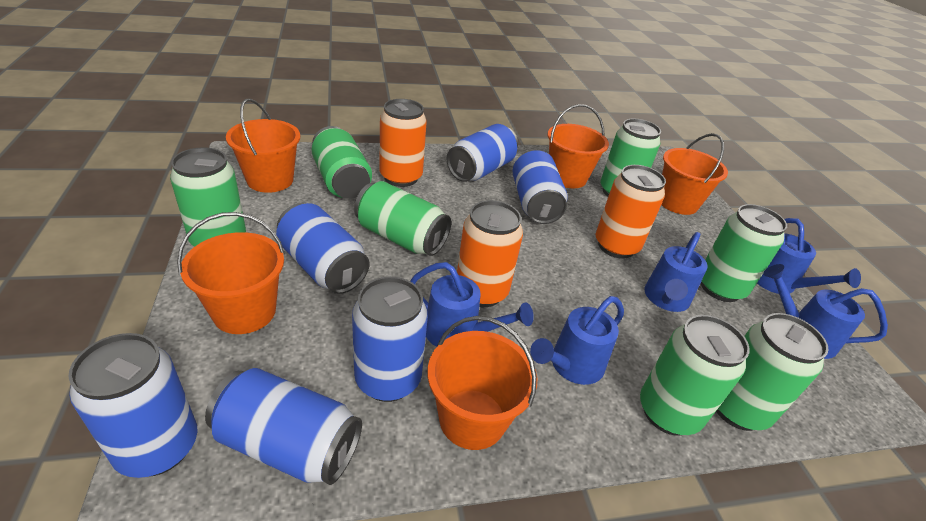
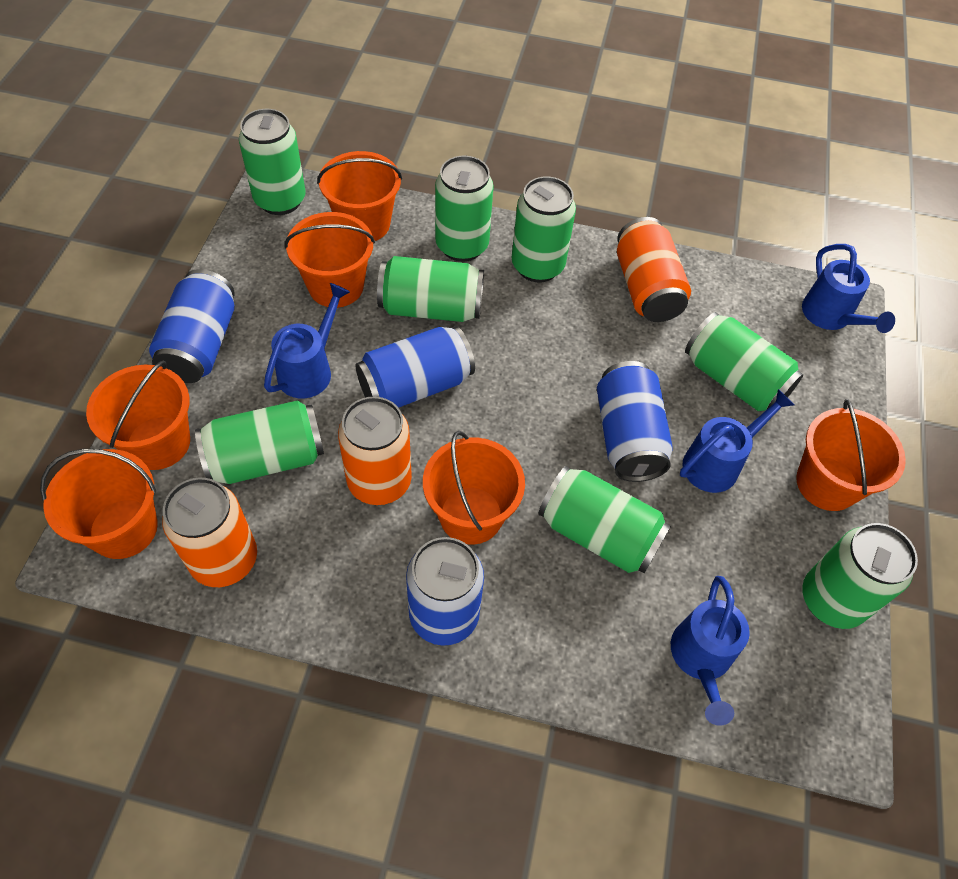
blue can: 6 -> 4
blue watering can: 5 -> 4
green can: 7 -> 8
orange bucket: 5 -> 6

